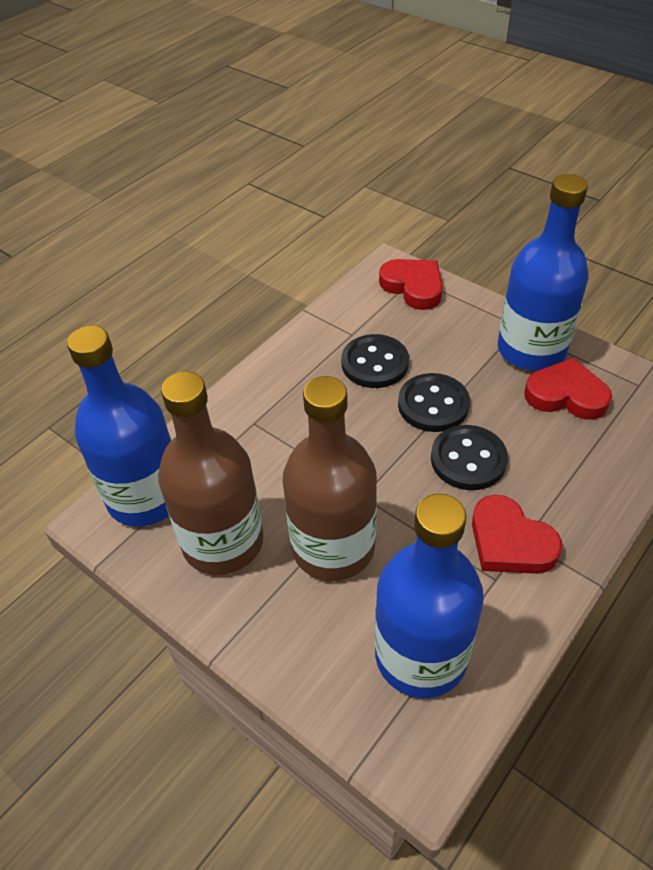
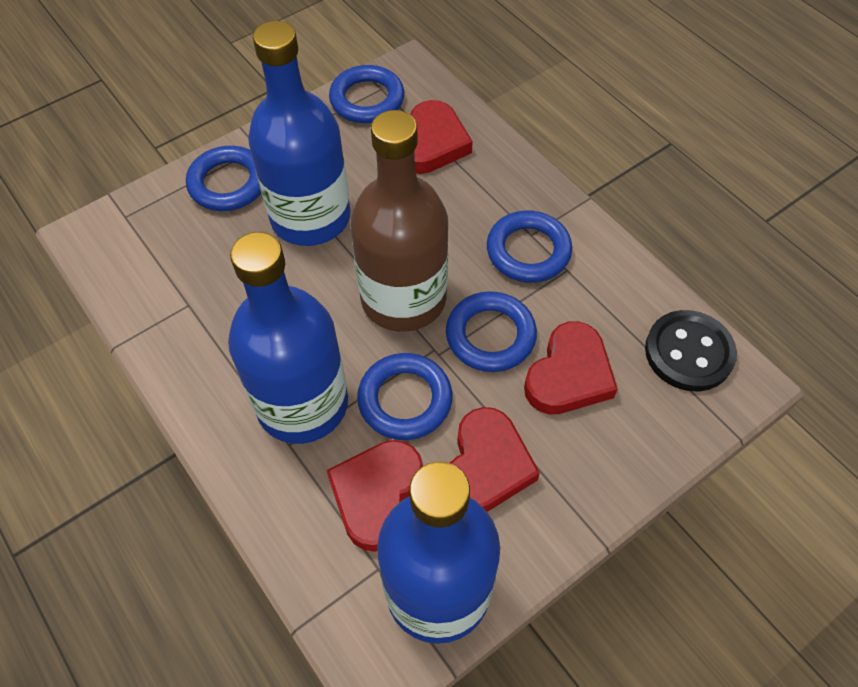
black button: 3 -> 1
blue ring: 0 -> 5
brown bottle: 2 -> 1
red heart: 3 -> 4

